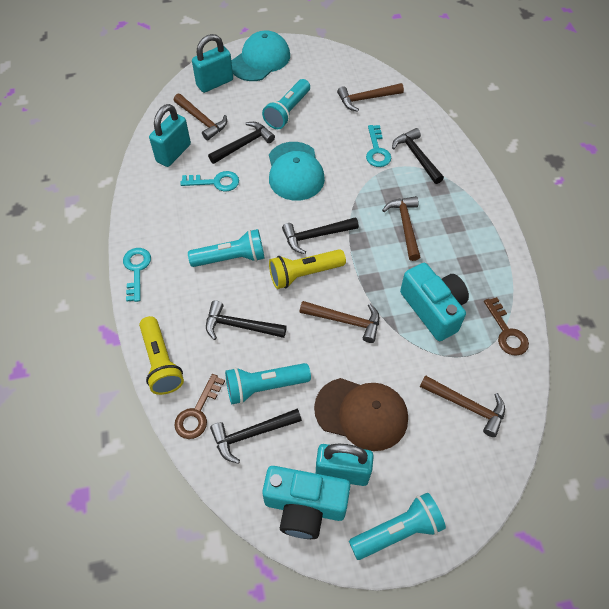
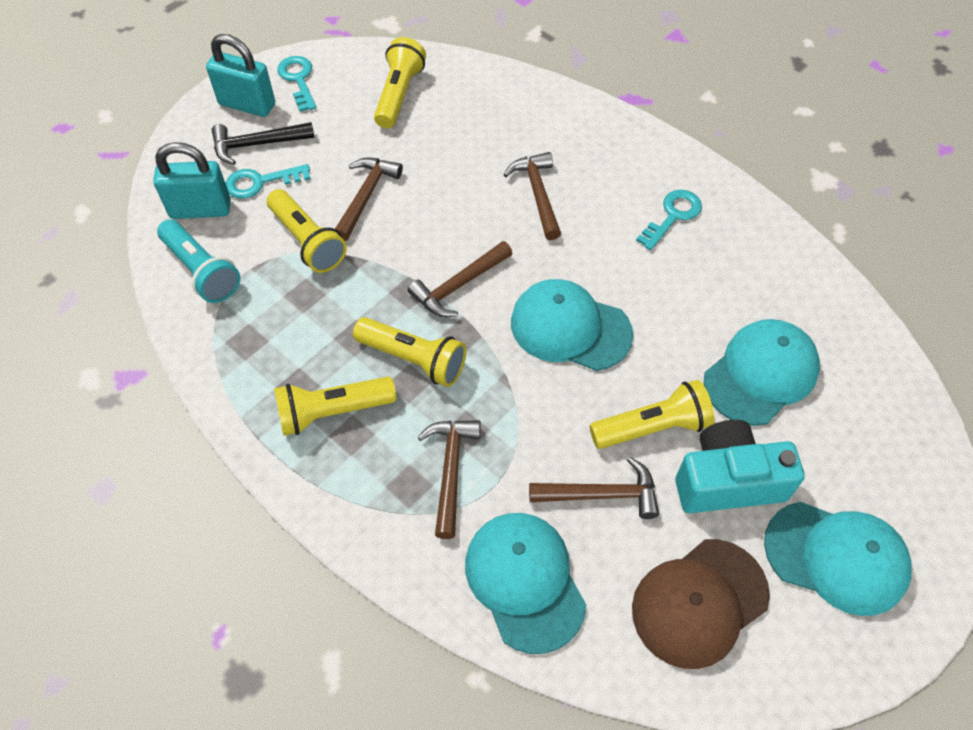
black hammer: 5 -> 1
brown key: 2 -> 0
turquoise camera: 2 -> 1
turquoise cap: 2 -> 4
turquoise flashlight: 4 -> 1
turquoise padlock: 3 -> 2
yellow flashlight: 2 -> 5

